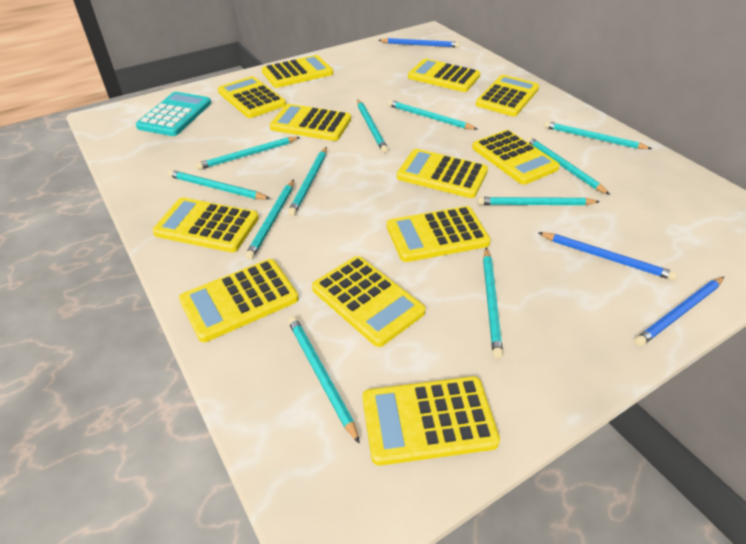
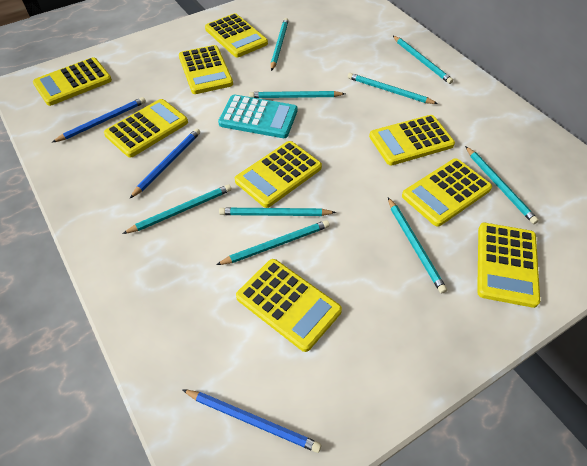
turquoise pencil: 11 -> 9
yellow calculator: 12 -> 9

